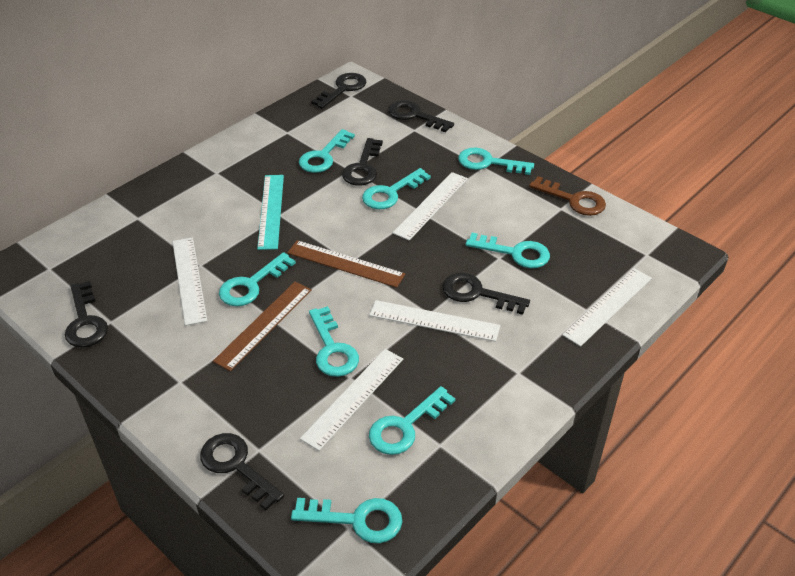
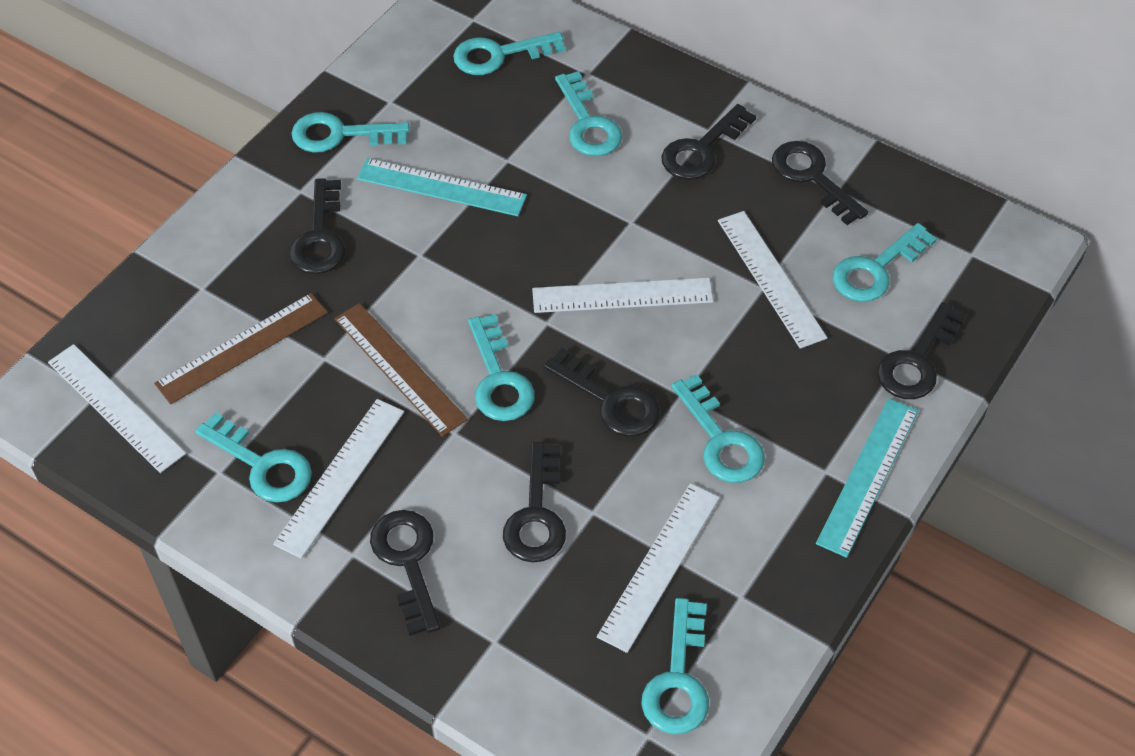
black key: 6 -> 7
brown key: 1 -> 0
turquoise ruler: 1 -> 2

